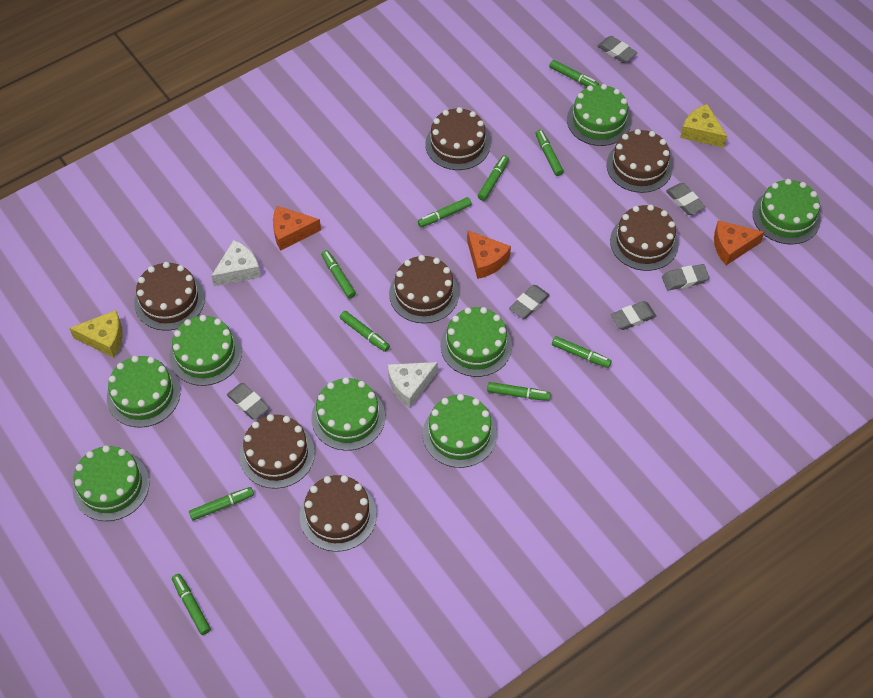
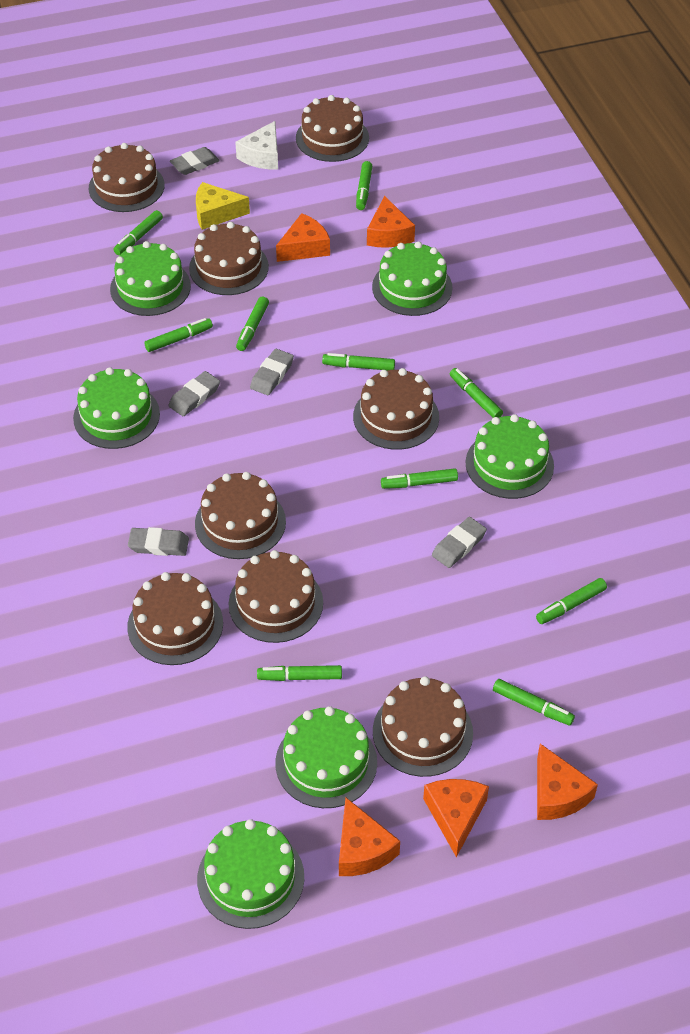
brown cake: 7 -> 8
green cake: 8 -> 6
grey eraser: 6 -> 5
orange cheese: 3 -> 5
white cheese: 2 -> 1
yellow cheese: 2 -> 1

